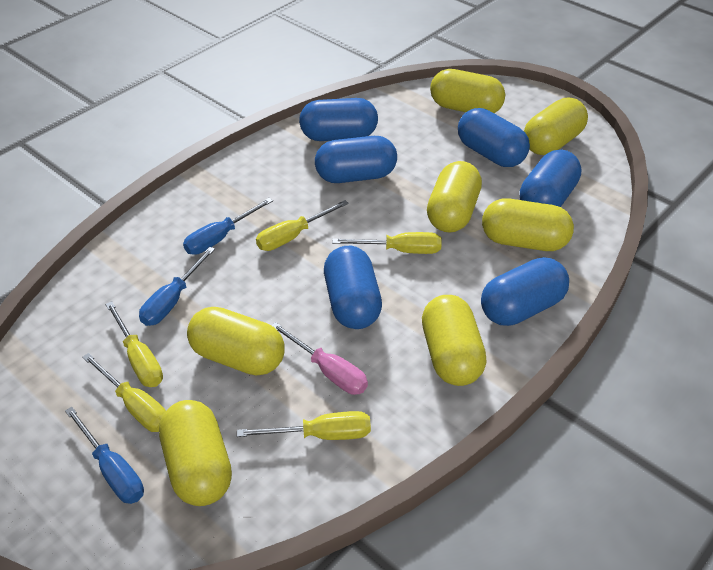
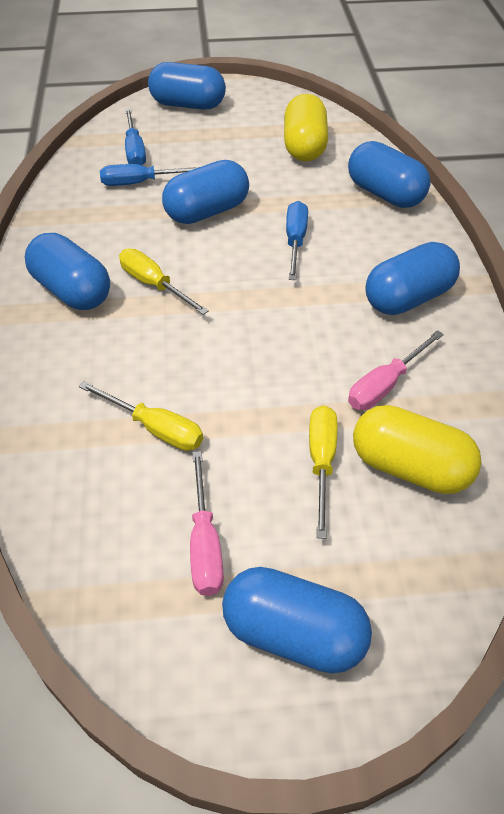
pink screwdriver: 1 -> 2
yellow capsule: 7 -> 2
yellow screwdriver: 5 -> 3

